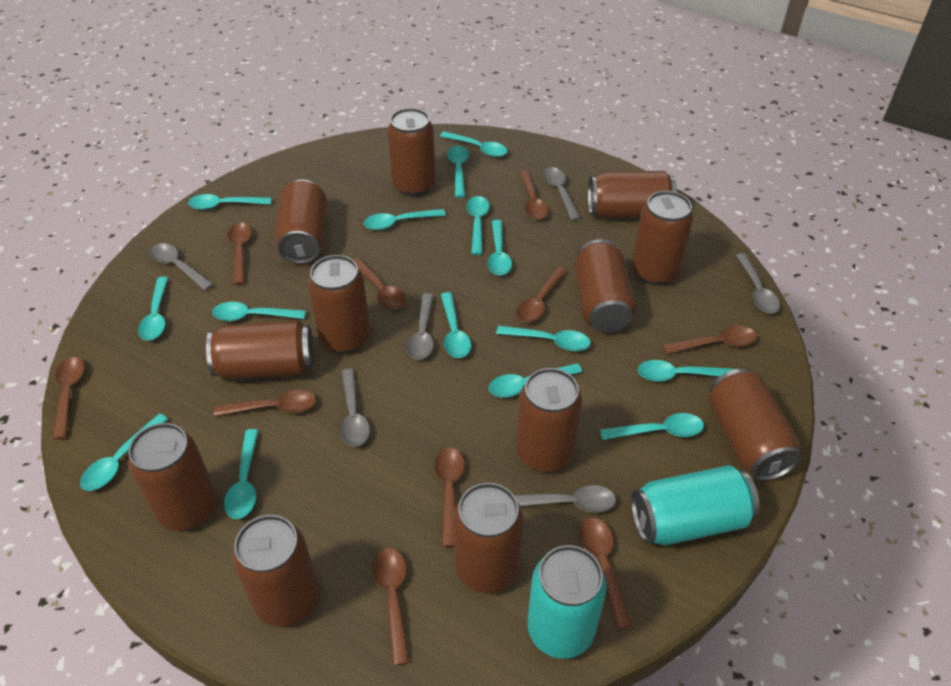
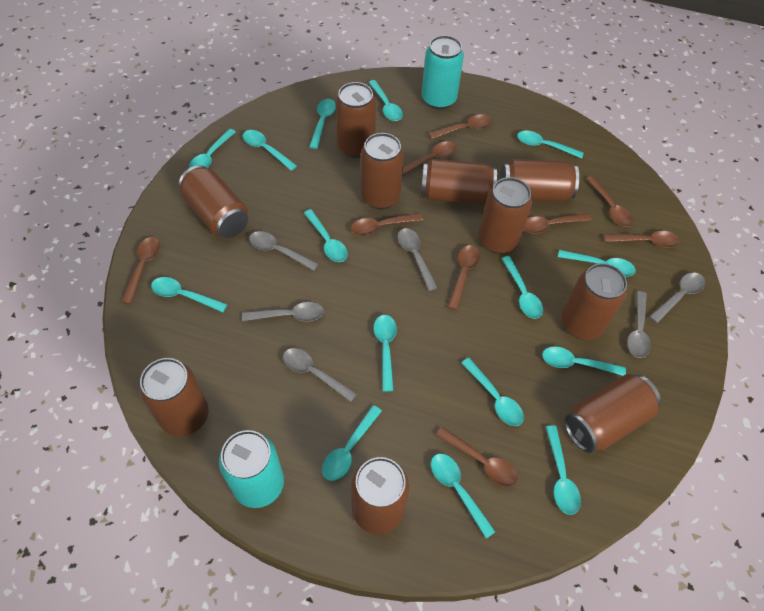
brown can: 12 -> 10
brown spoon: 10 -> 9

